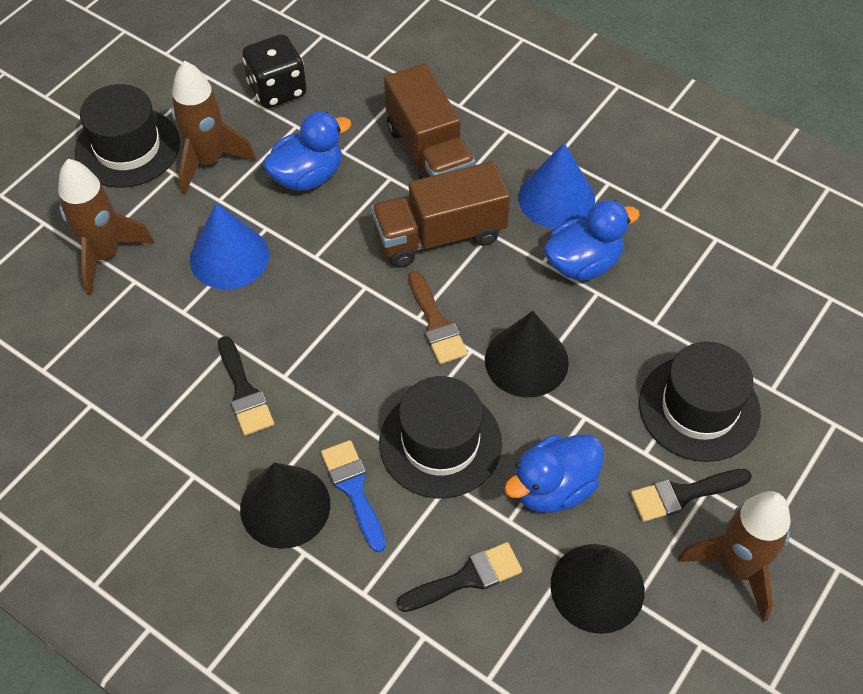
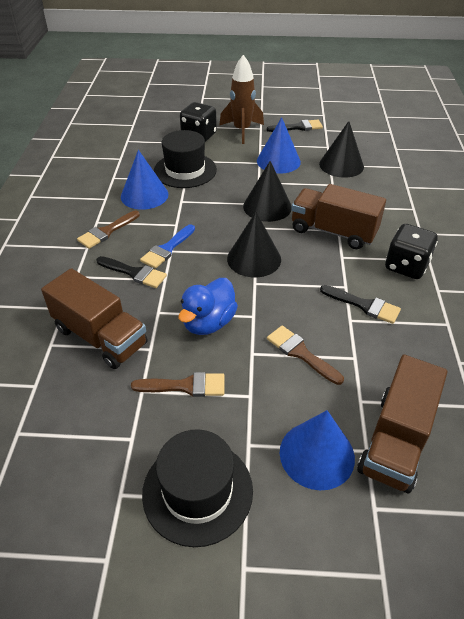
black dice: 1 -> 2
black hat: 3 -> 2
blue cone: 2 -> 3
blue duck: 3 -> 1
brown brush: 1 -> 3
brown rocket: 3 -> 1
brown truck: 2 -> 3

